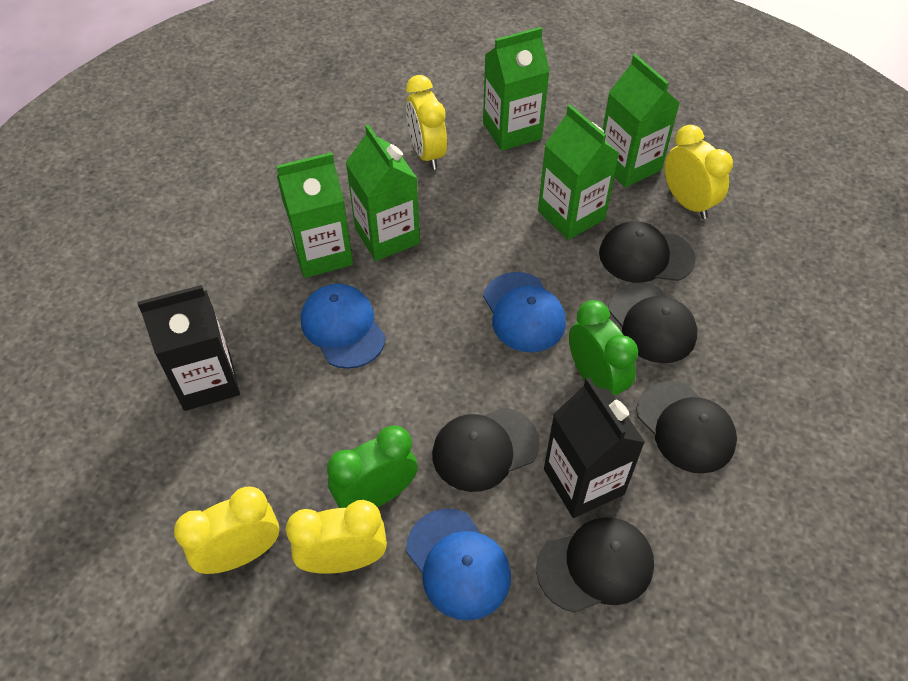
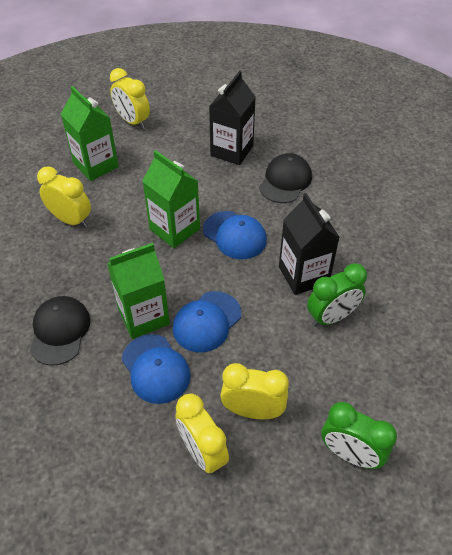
black cap: 5 -> 2
green carton: 5 -> 3

